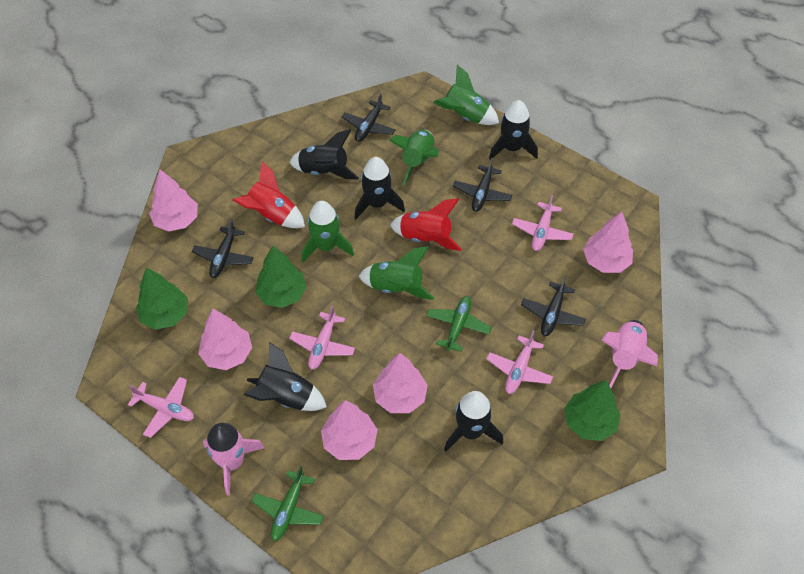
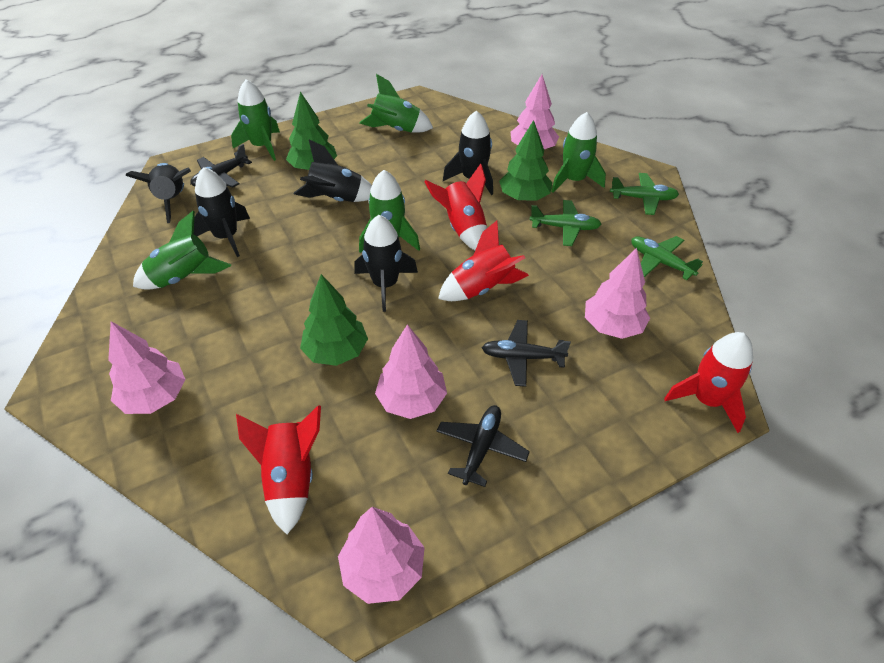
black plane: 4 -> 3
green plane: 2 -> 3
green rocket: 4 -> 5
pink plane: 4 -> 0
pink rocket: 2 -> 0
red rocket: 2 -> 4

